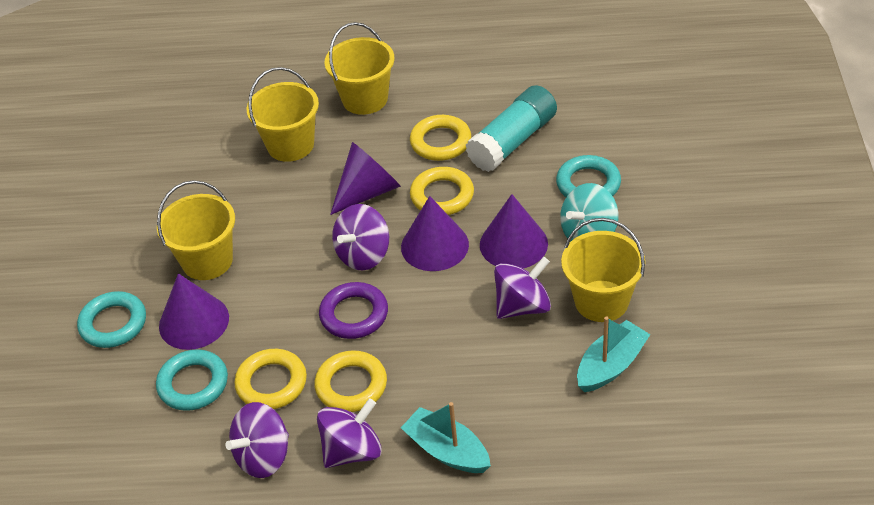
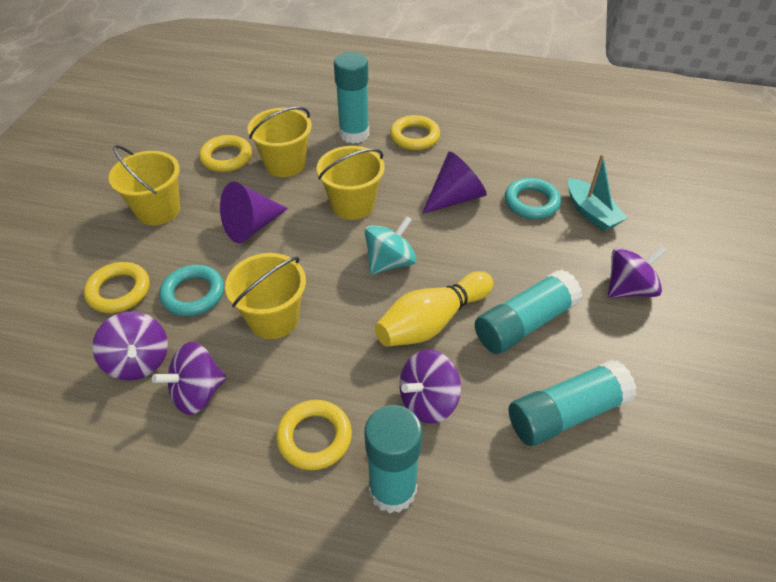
purple cone: 4 -> 2
purple ring: 1 -> 0
turquoise boat: 2 -> 1
turquoise glue stick: 1 -> 4
turquoise ring: 3 -> 2
yellow bowling pin: 0 -> 1

